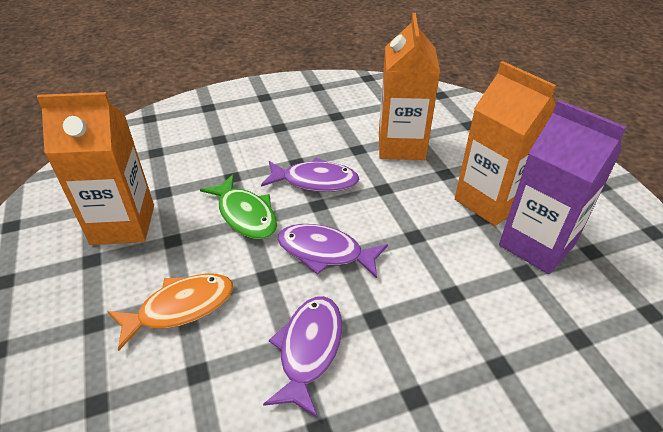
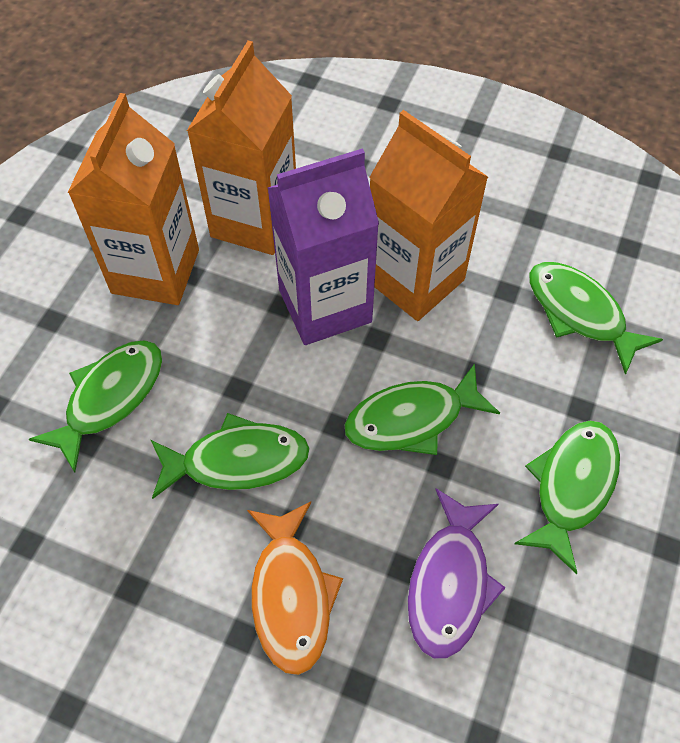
green fish: 1 -> 5
purple fish: 3 -> 1

